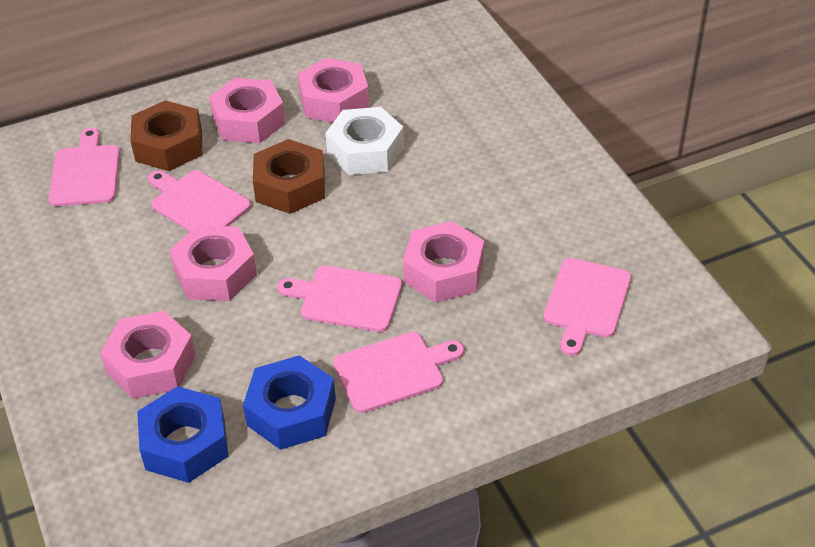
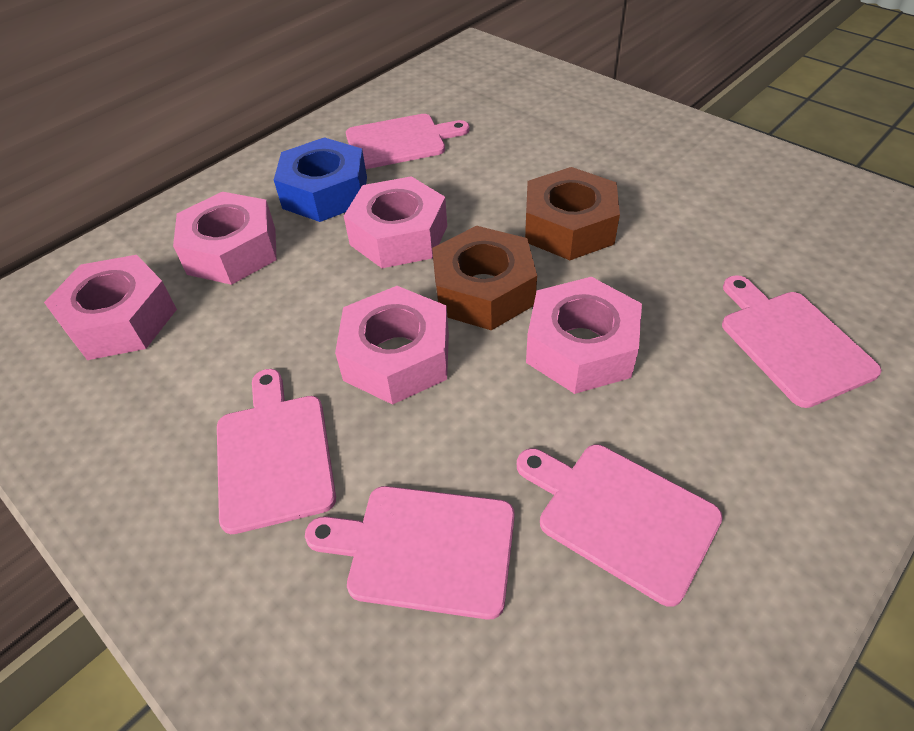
blue nut: 2 -> 1
white nut: 1 -> 0

